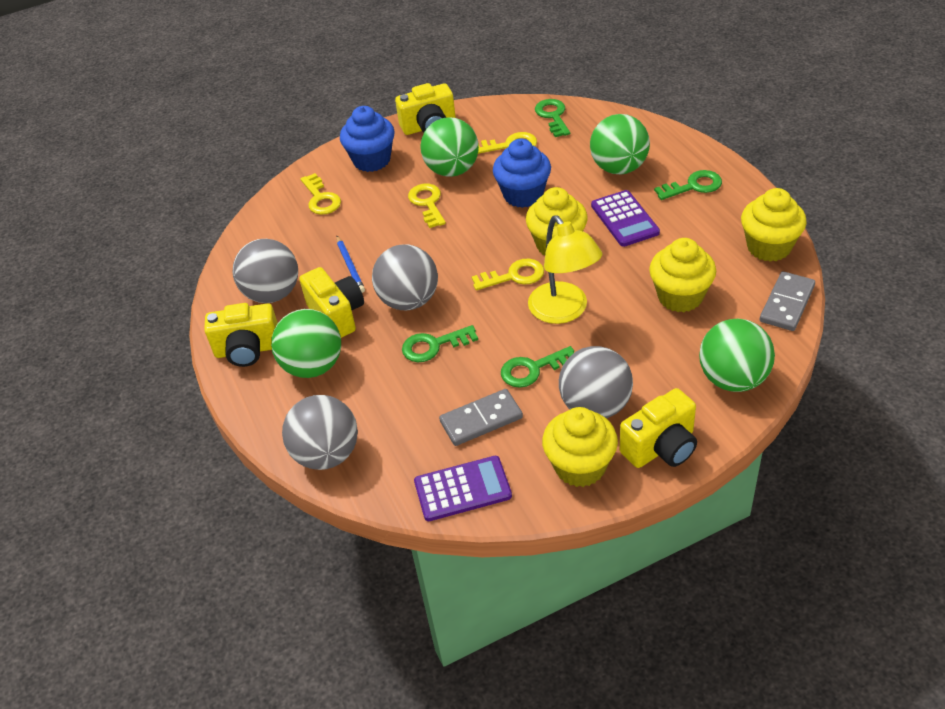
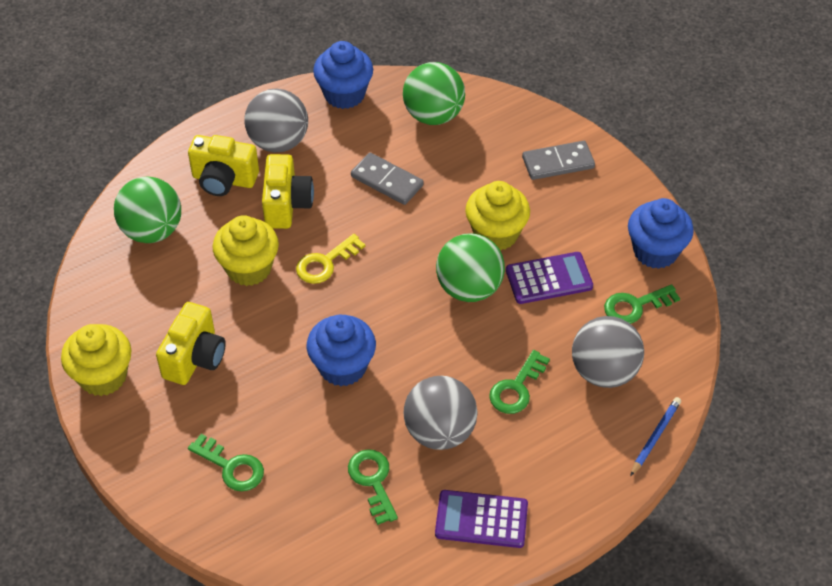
blue cupcake: 2 -> 3
green ball: 4 -> 3
grey ball: 4 -> 3
yellow camera: 4 -> 3
yellow cupcake: 4 -> 3
yellow key: 4 -> 1
yellow lamp: 1 -> 0

